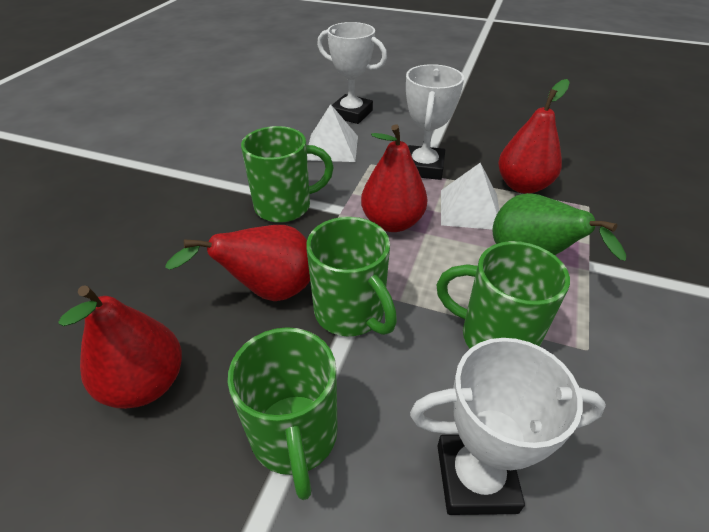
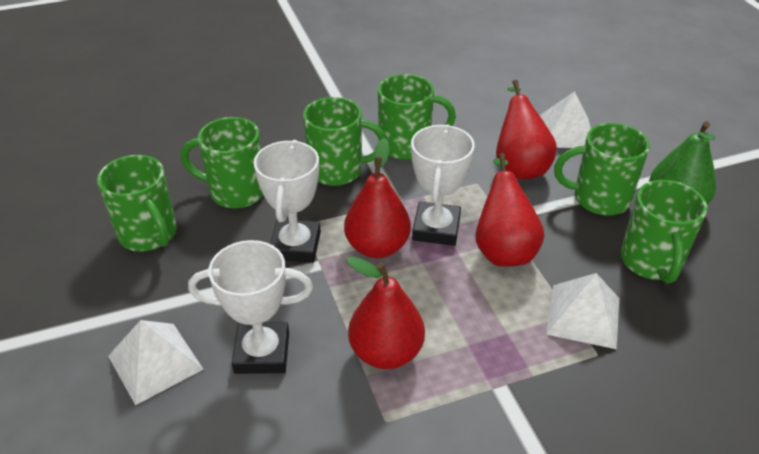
green mug: 4 -> 6
white pyramid: 2 -> 3

